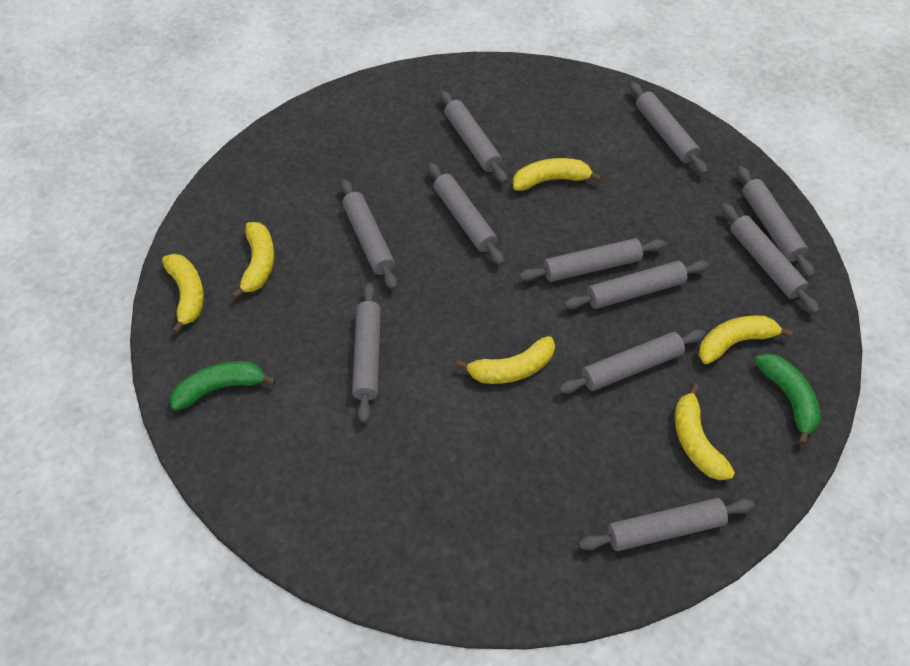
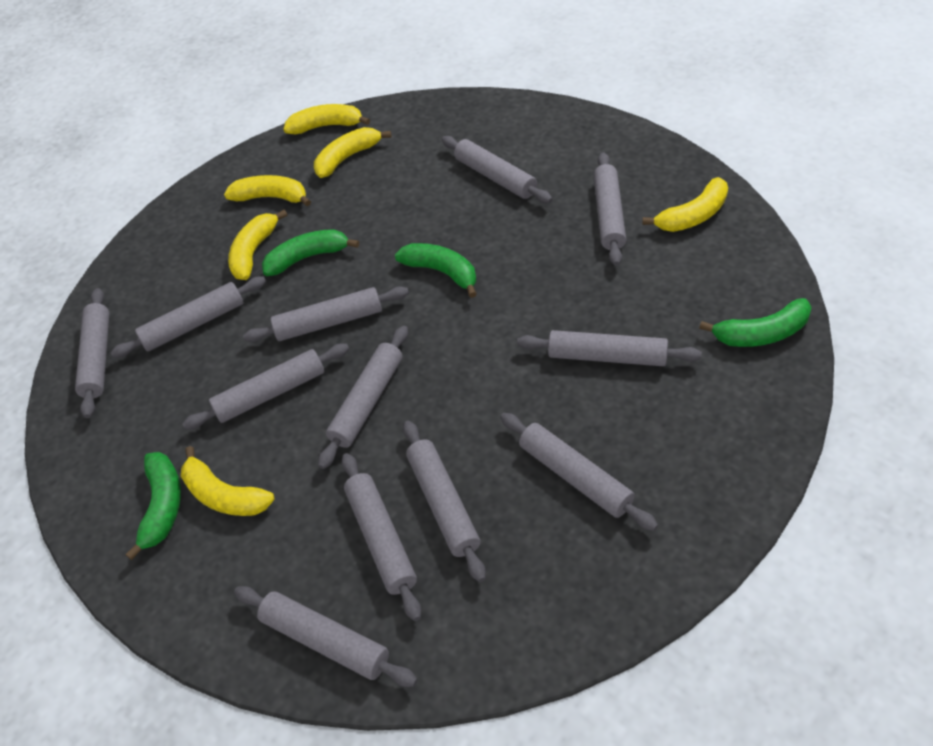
green banana: 2 -> 4
grey rolling pin: 11 -> 12

